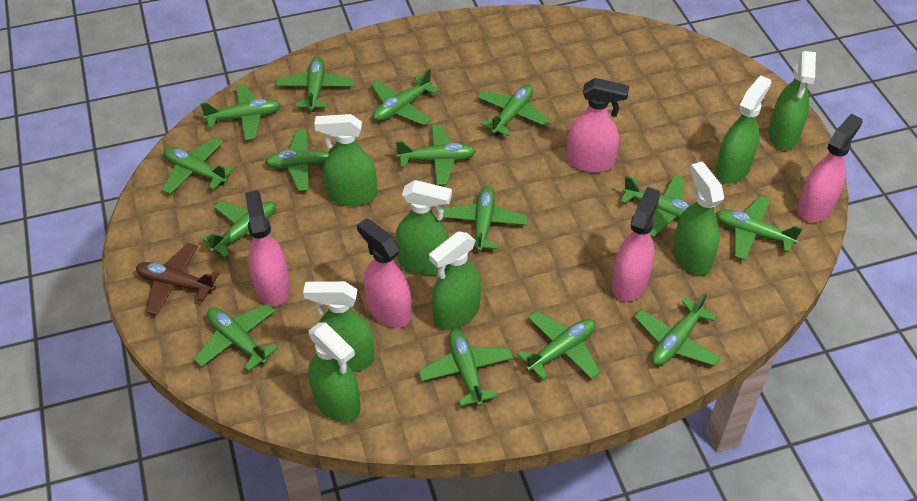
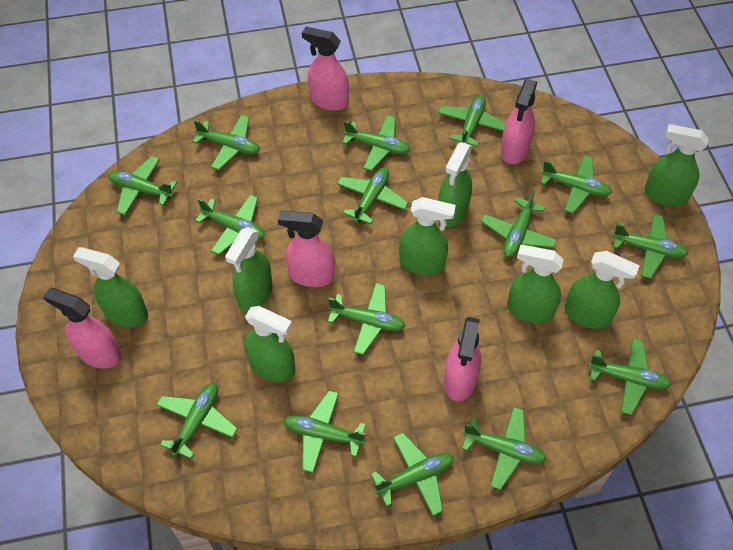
brown plane: 1 -> 0

